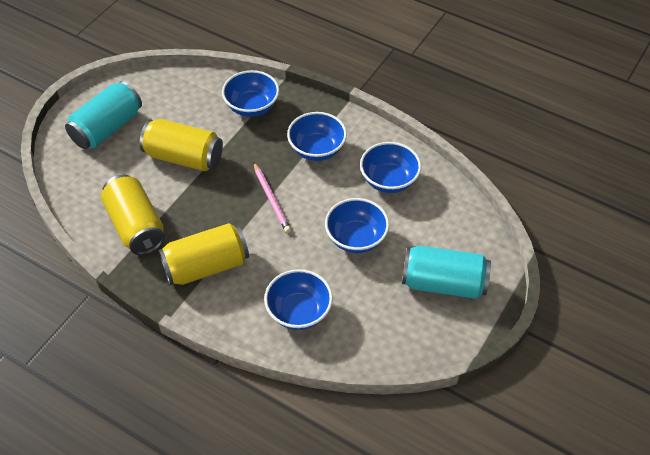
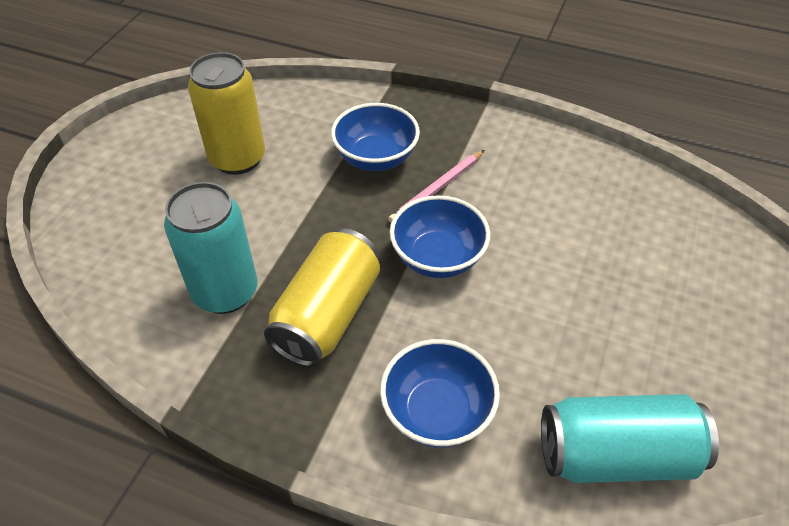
blue bowl: 5 -> 3
yellow can: 3 -> 2

